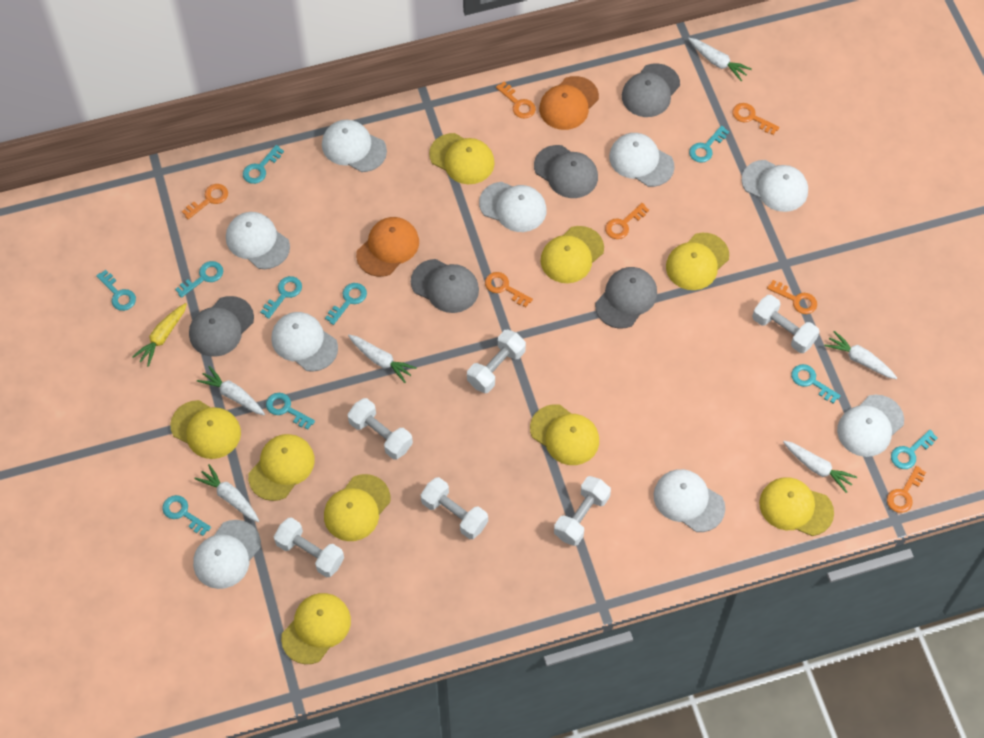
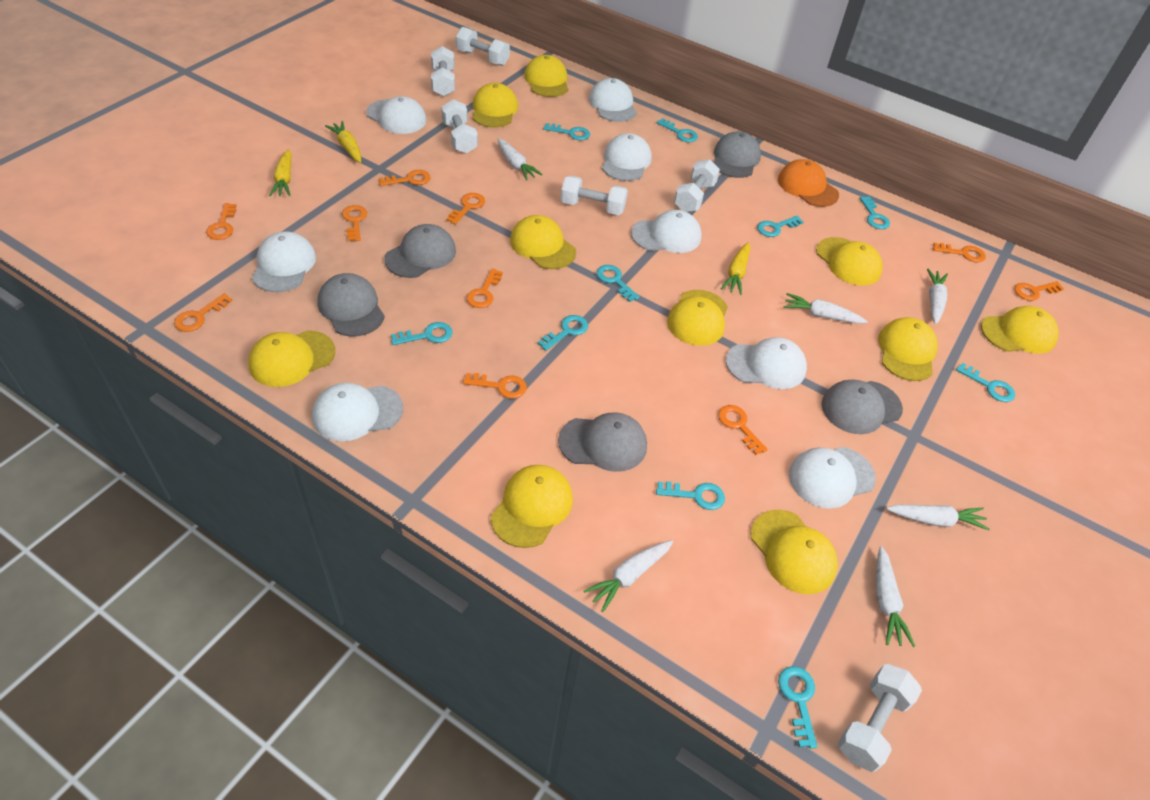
orange cap: 2 -> 1
orange key: 7 -> 10
white cap: 9 -> 8
yellow cap: 9 -> 10
yellow carrot: 1 -> 3

